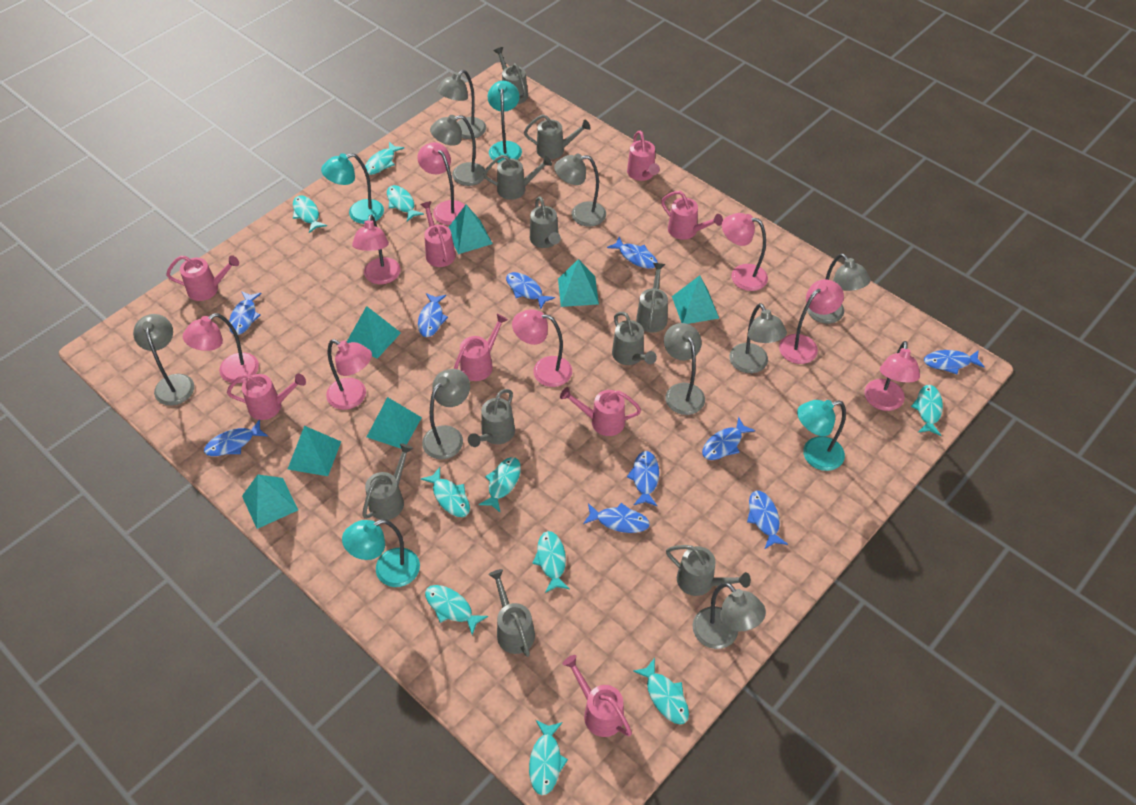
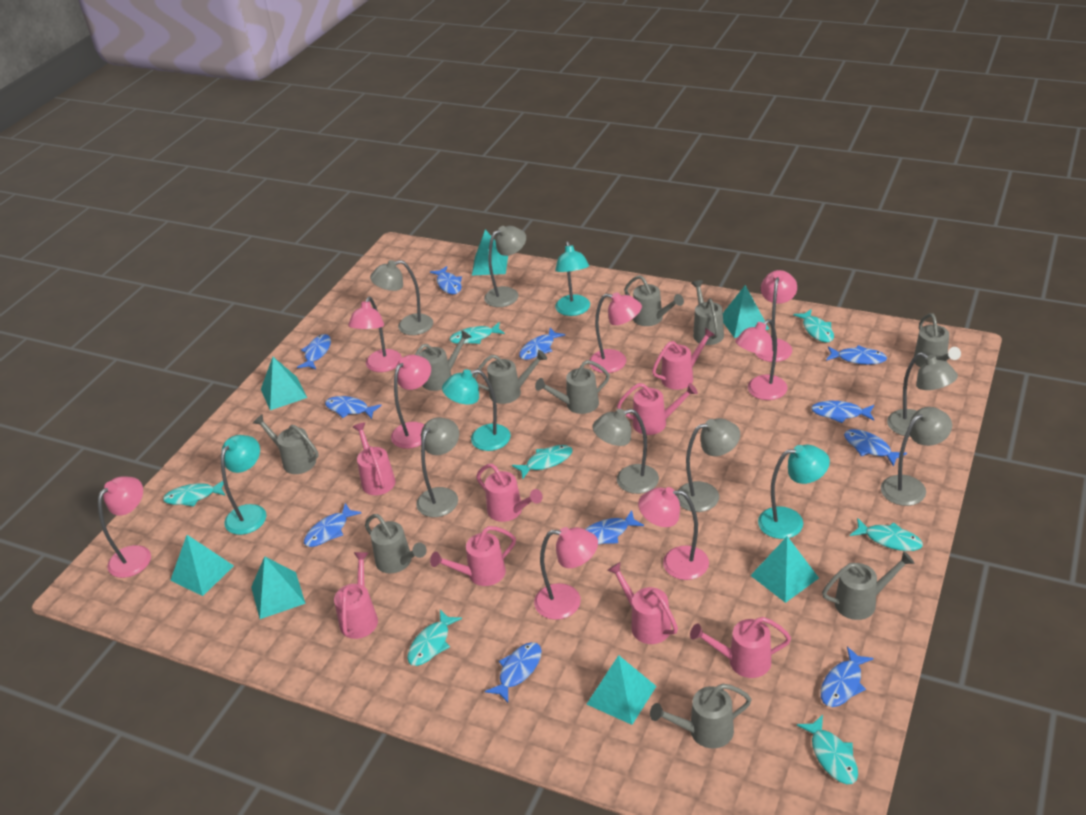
blue fish: 10 -> 11
grey lamp: 9 -> 7
turquoise fish: 10 -> 7

